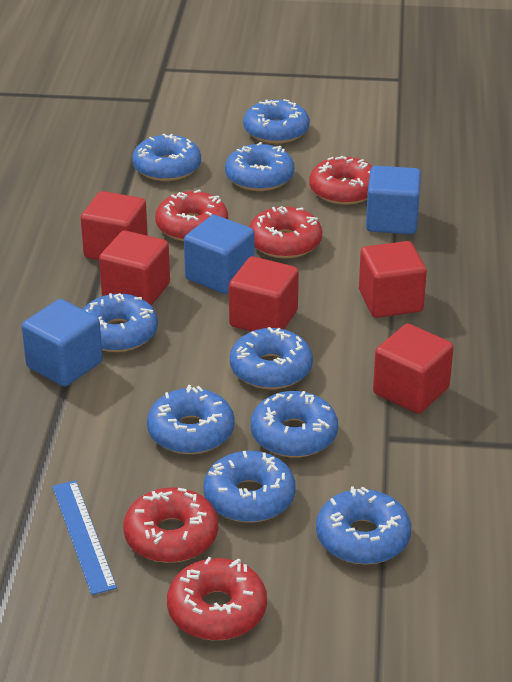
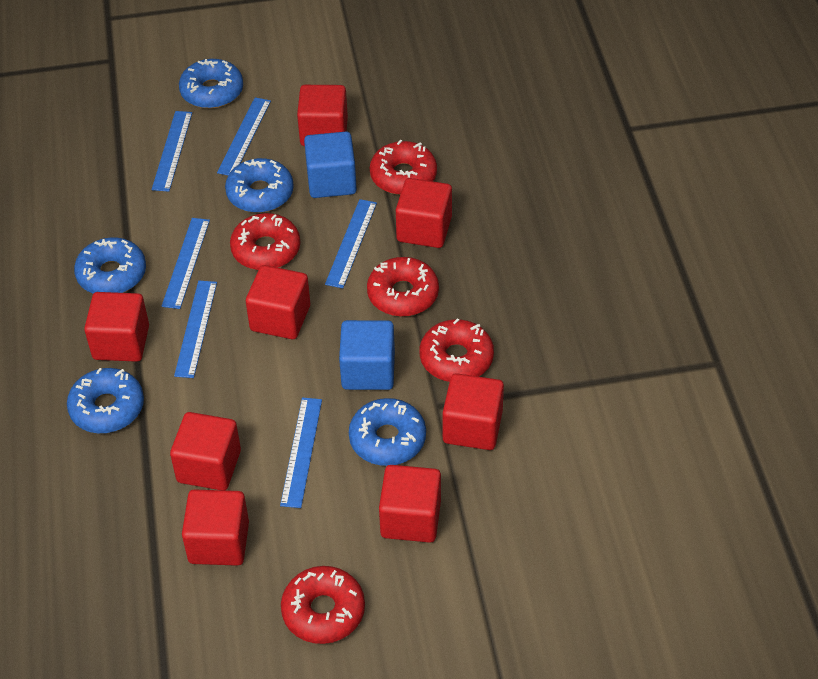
blue cube: 3 -> 2
blue donut: 9 -> 5
blue ruler: 1 -> 6
red cube: 5 -> 8

